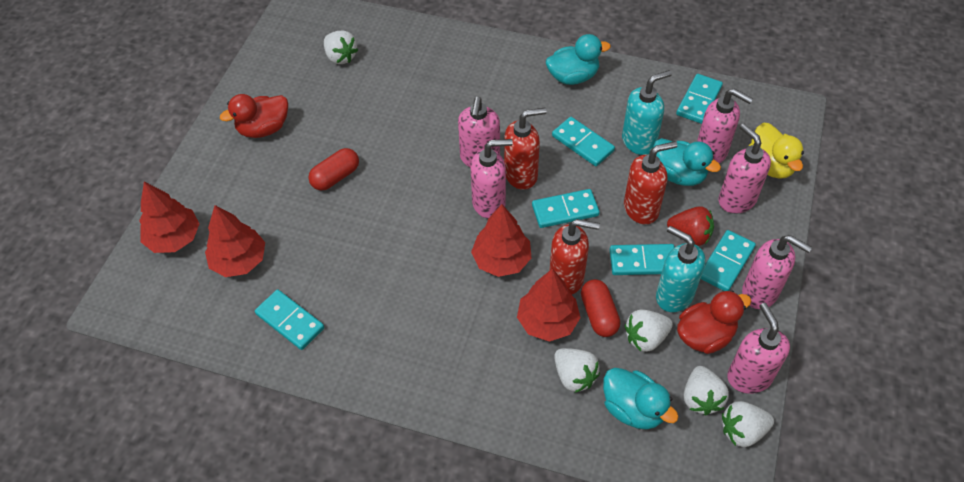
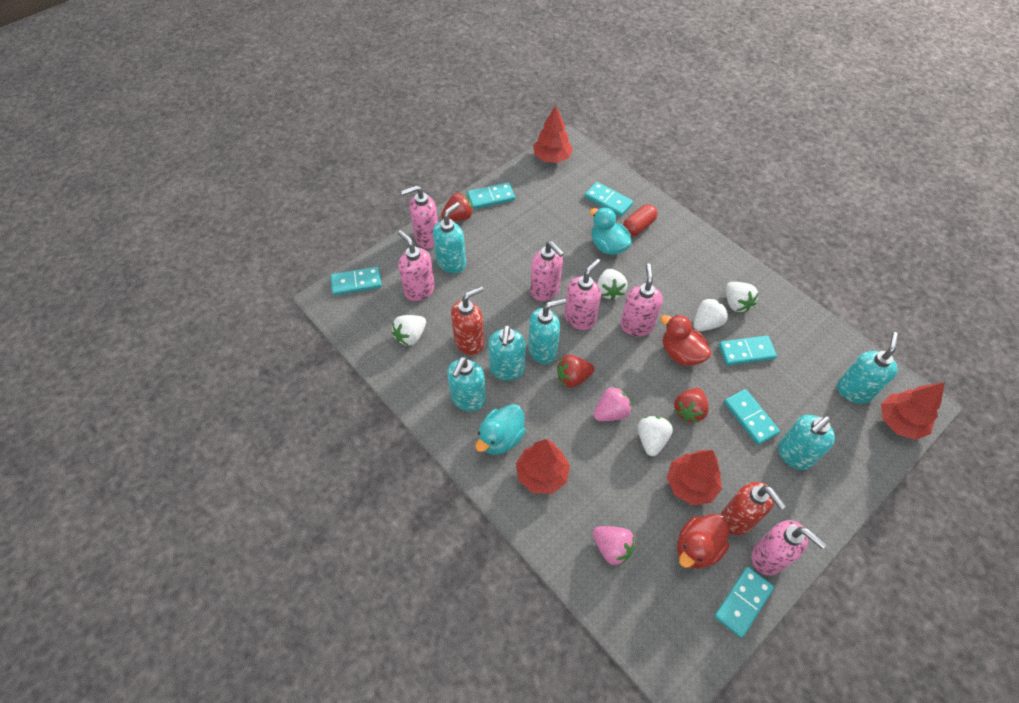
pink strawberry: 0 -> 2
red capsule: 2 -> 1
red soap dispenser: 3 -> 2
red strawberry: 1 -> 3
turquoise duck: 3 -> 2
turquoise soap dispenser: 2 -> 6
yellow duck: 1 -> 0

